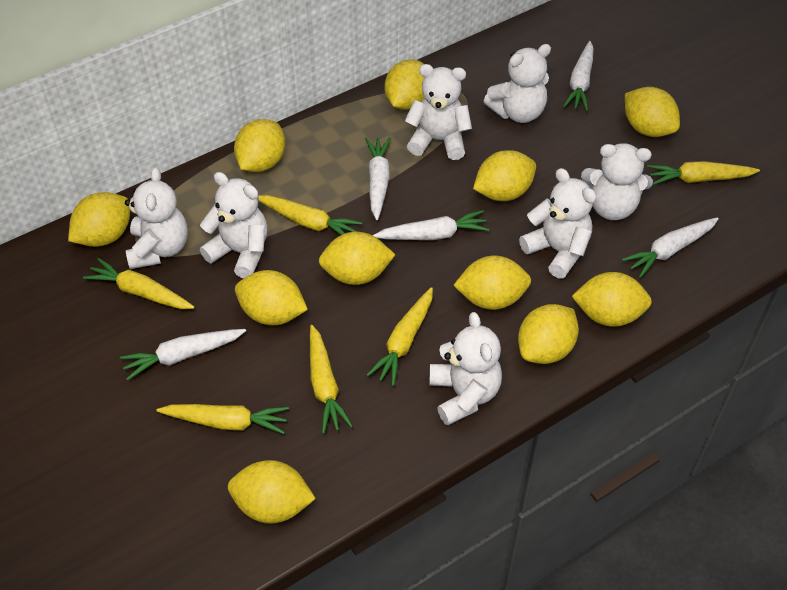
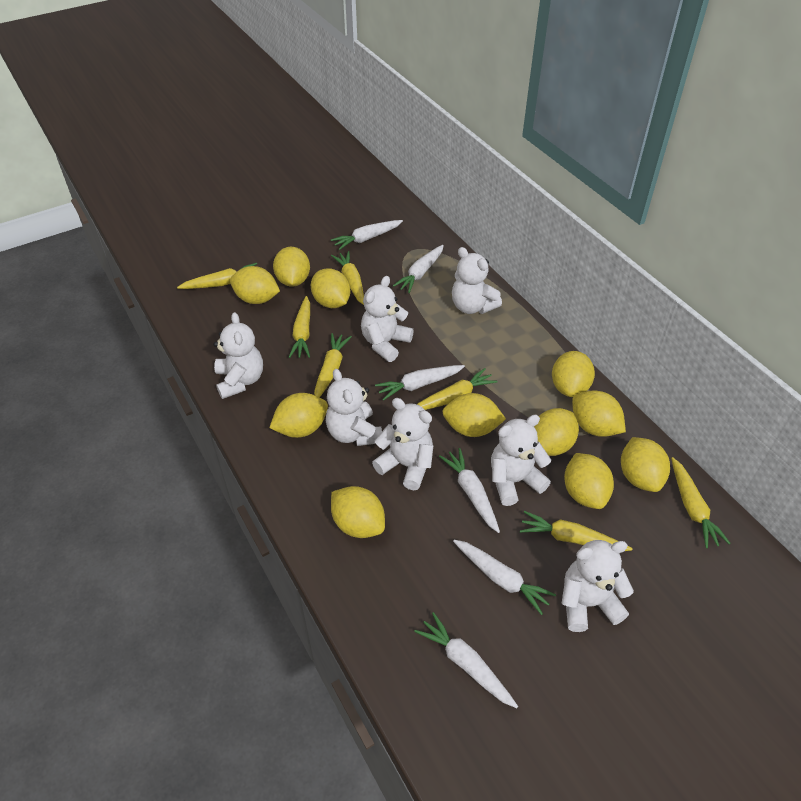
white carrot: 5 -> 6
yellow carrot: 6 -> 7

